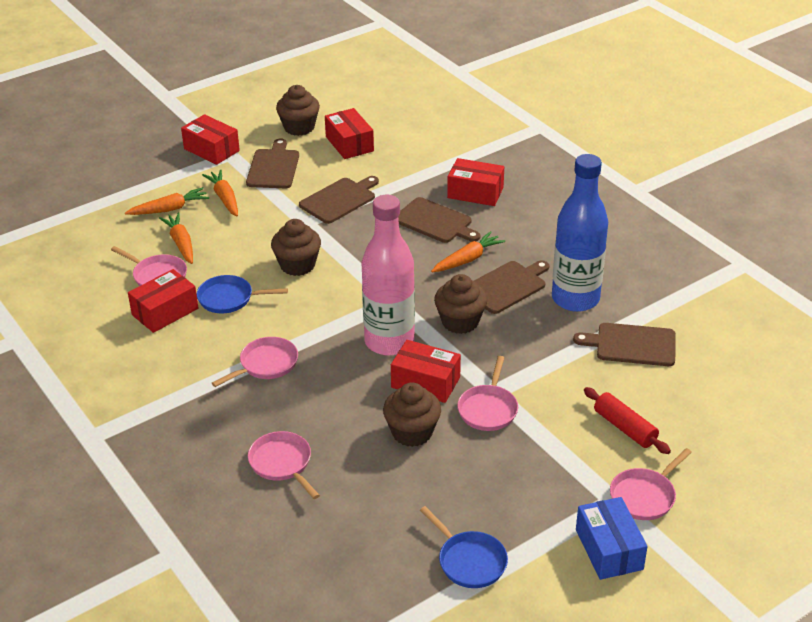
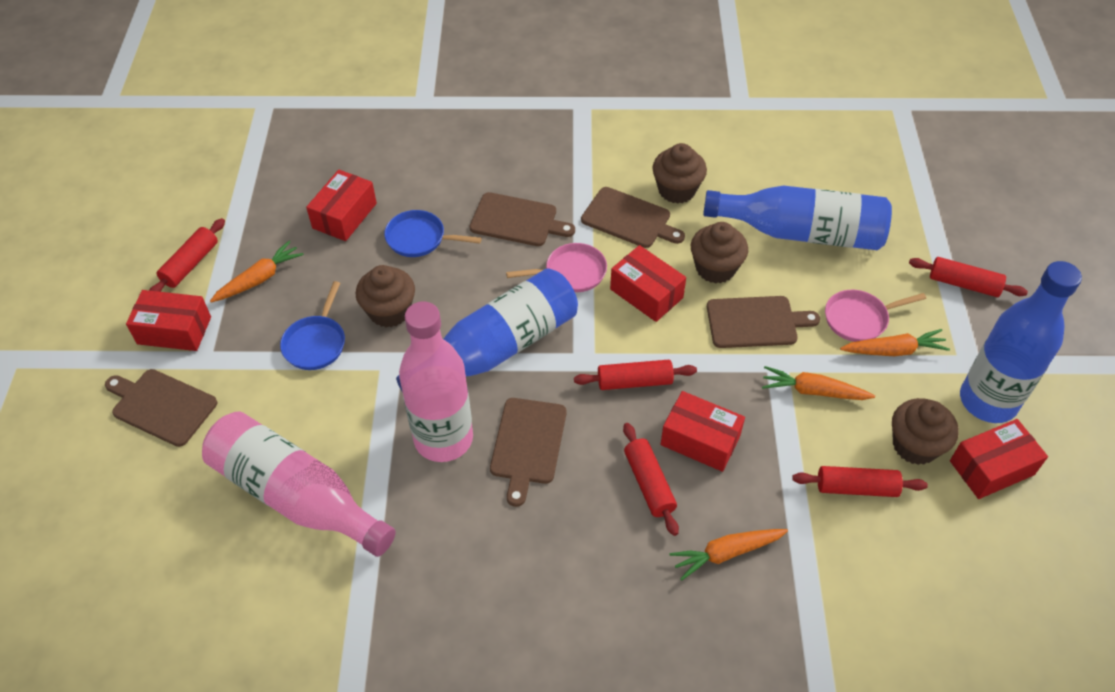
blue bottle: 1 -> 3
blue box: 1 -> 0
pink bottle: 1 -> 2
pink pan: 5 -> 2
red rolling pin: 1 -> 5

